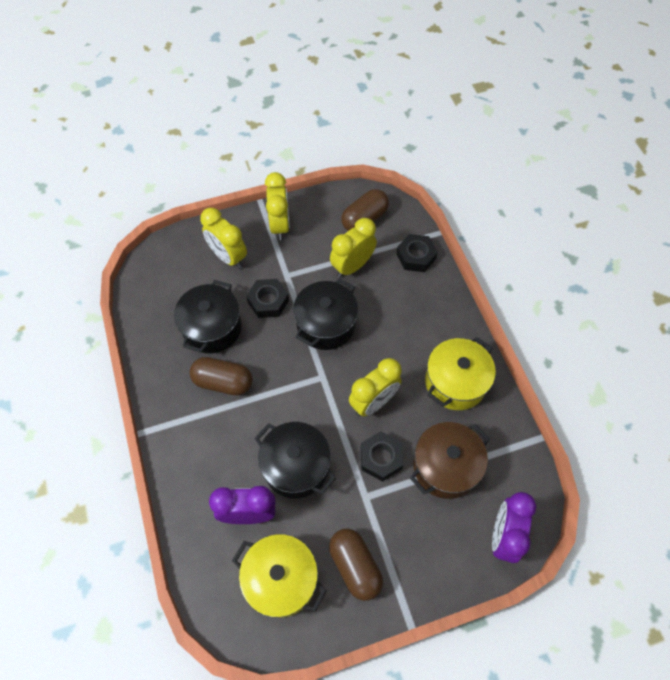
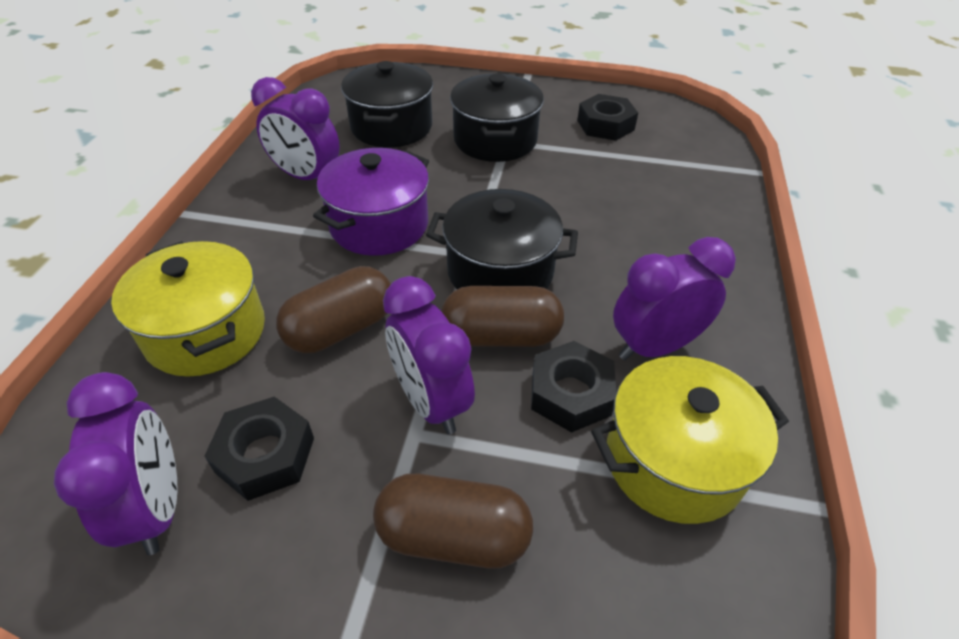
brown pot: 1 -> 0
purple clock: 2 -> 4
purple pot: 0 -> 1
yellow clock: 4 -> 0

